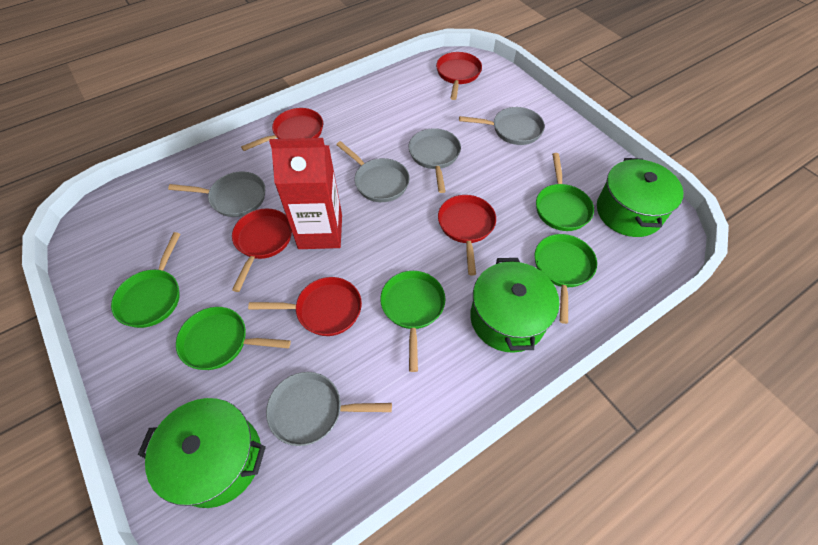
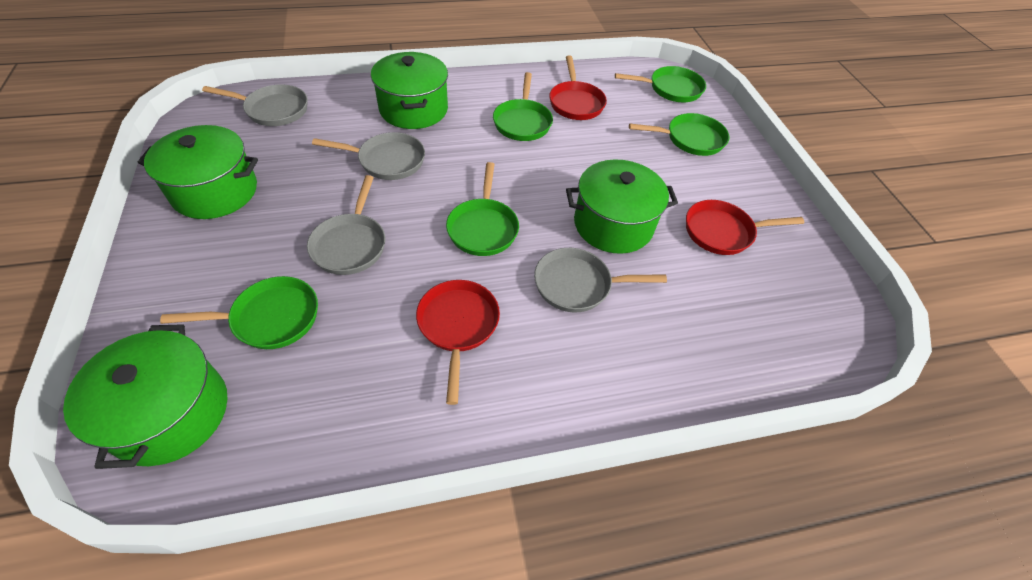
green pot: 3 -> 4
grey pan: 5 -> 4
red carton: 1 -> 0
red pan: 5 -> 3

